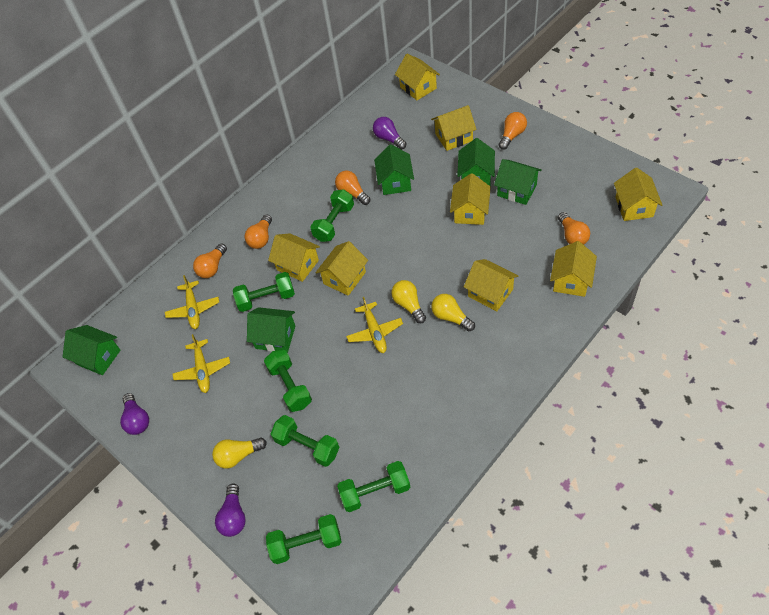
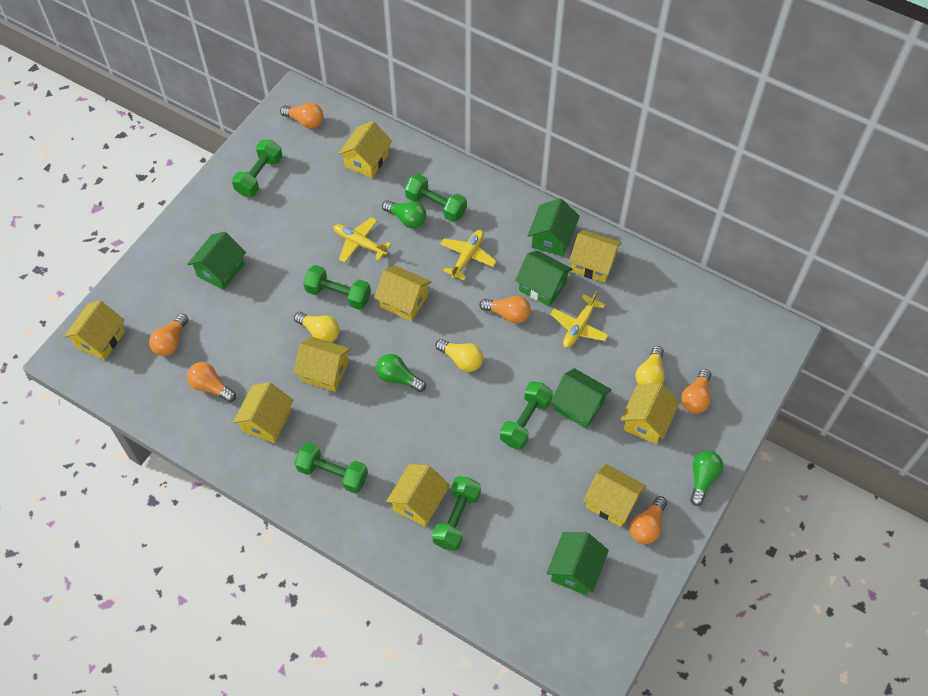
green light bulb: 0 -> 3
orange light bulb: 5 -> 6
purple light bulb: 3 -> 0
yellow house: 8 -> 9

